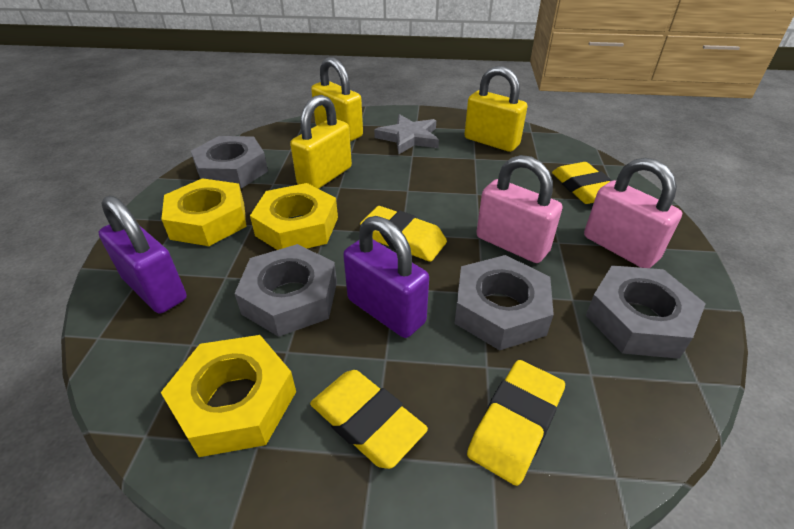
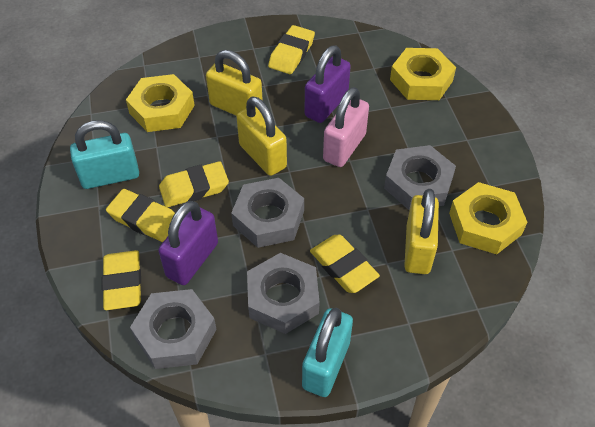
grey star: 1 -> 0
pink padlock: 2 -> 1
turquoise padlock: 0 -> 2
yellow eraser: 4 -> 5

